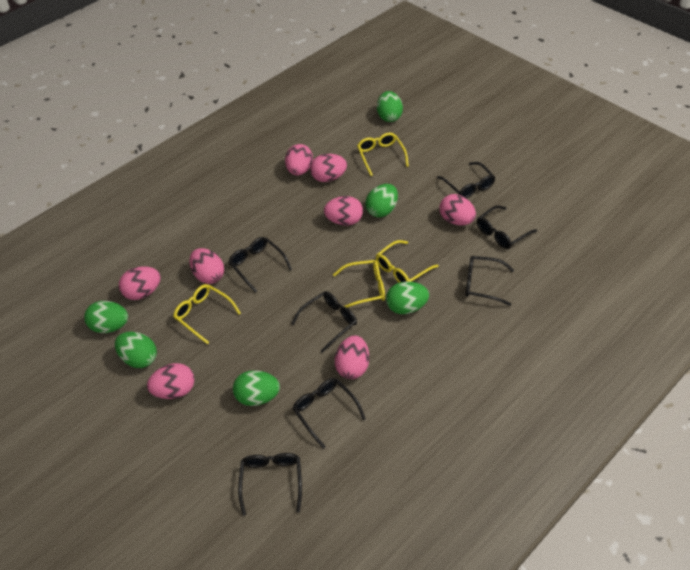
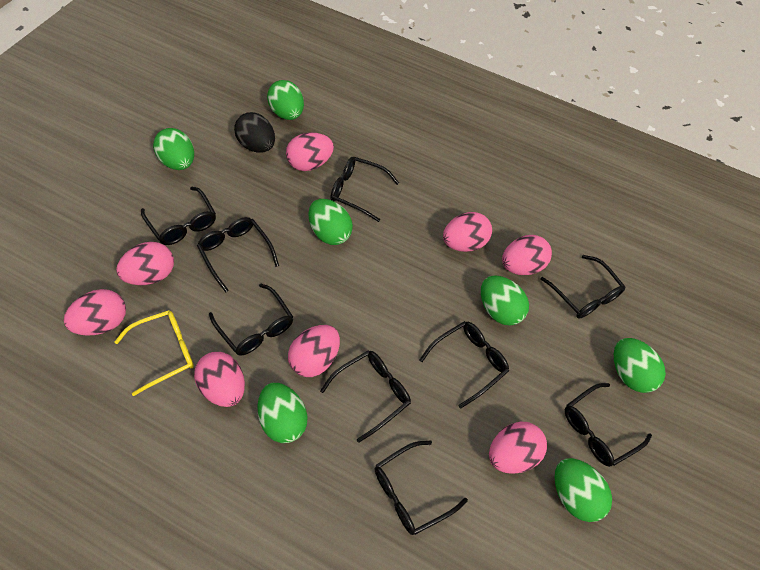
black egg: 0 -> 1
black glasses: 7 -> 9
green egg: 6 -> 7
yellow glasses: 4 -> 1

